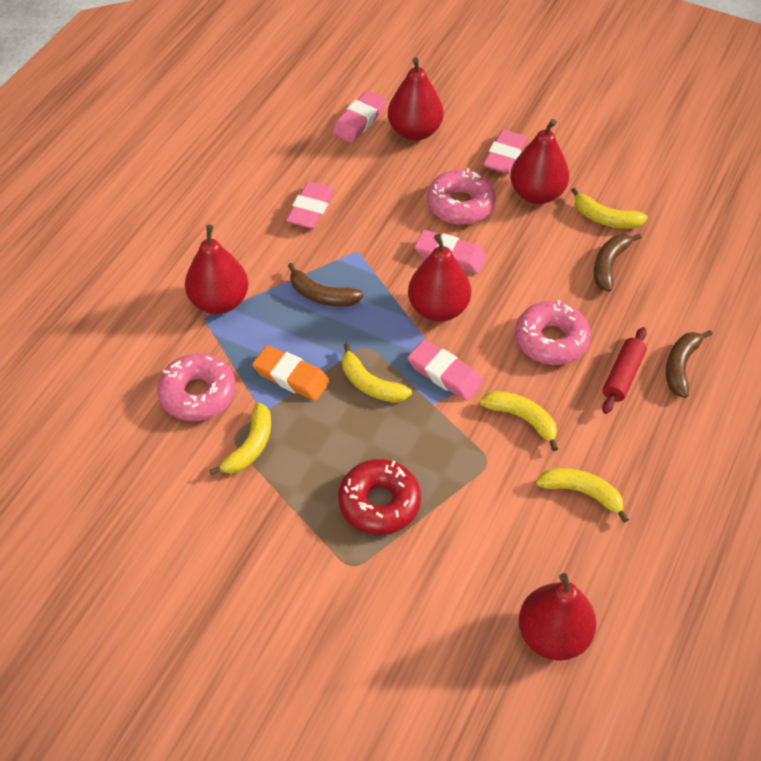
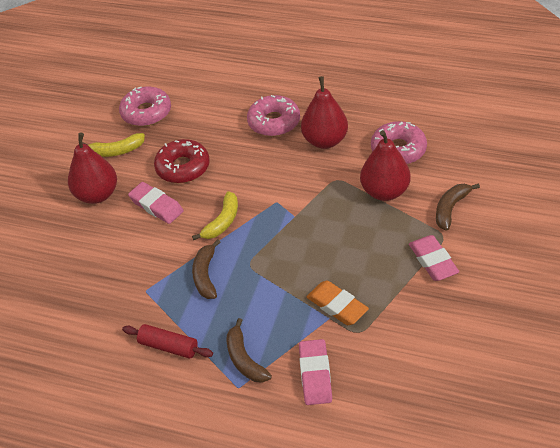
pink eraser: 5 -> 3
red pear: 5 -> 3
yellow banana: 5 -> 2

